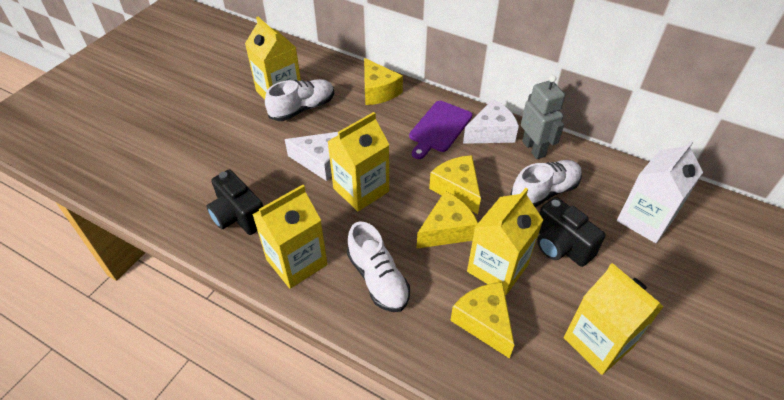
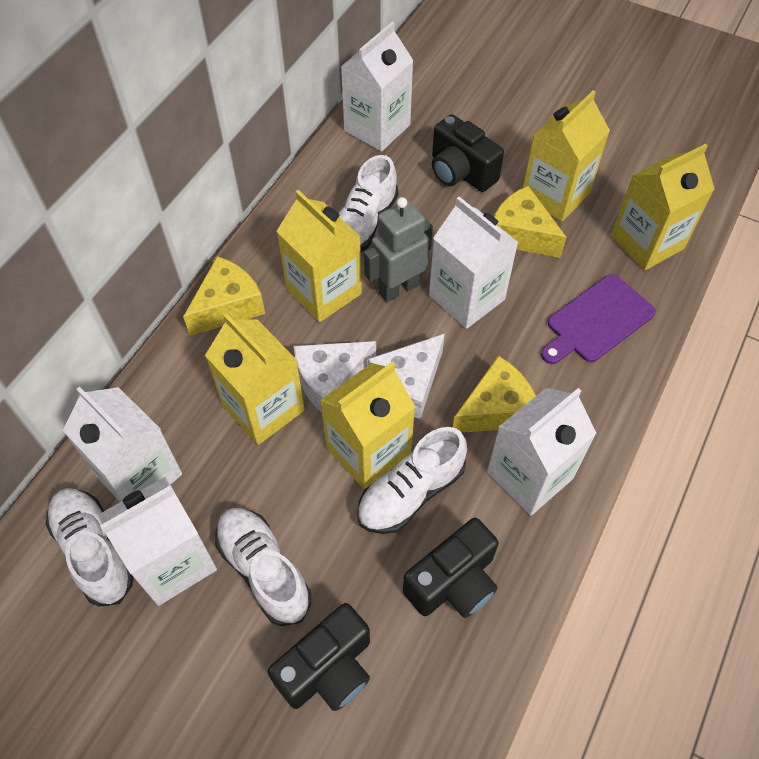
black camera: 2 -> 3
white carton: 1 -> 5
white shoe: 3 -> 4
yellow cheese: 4 -> 3

